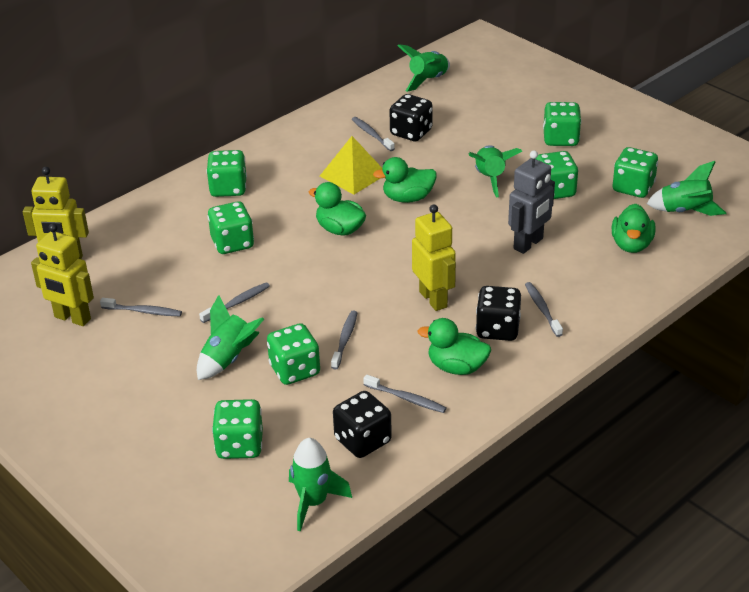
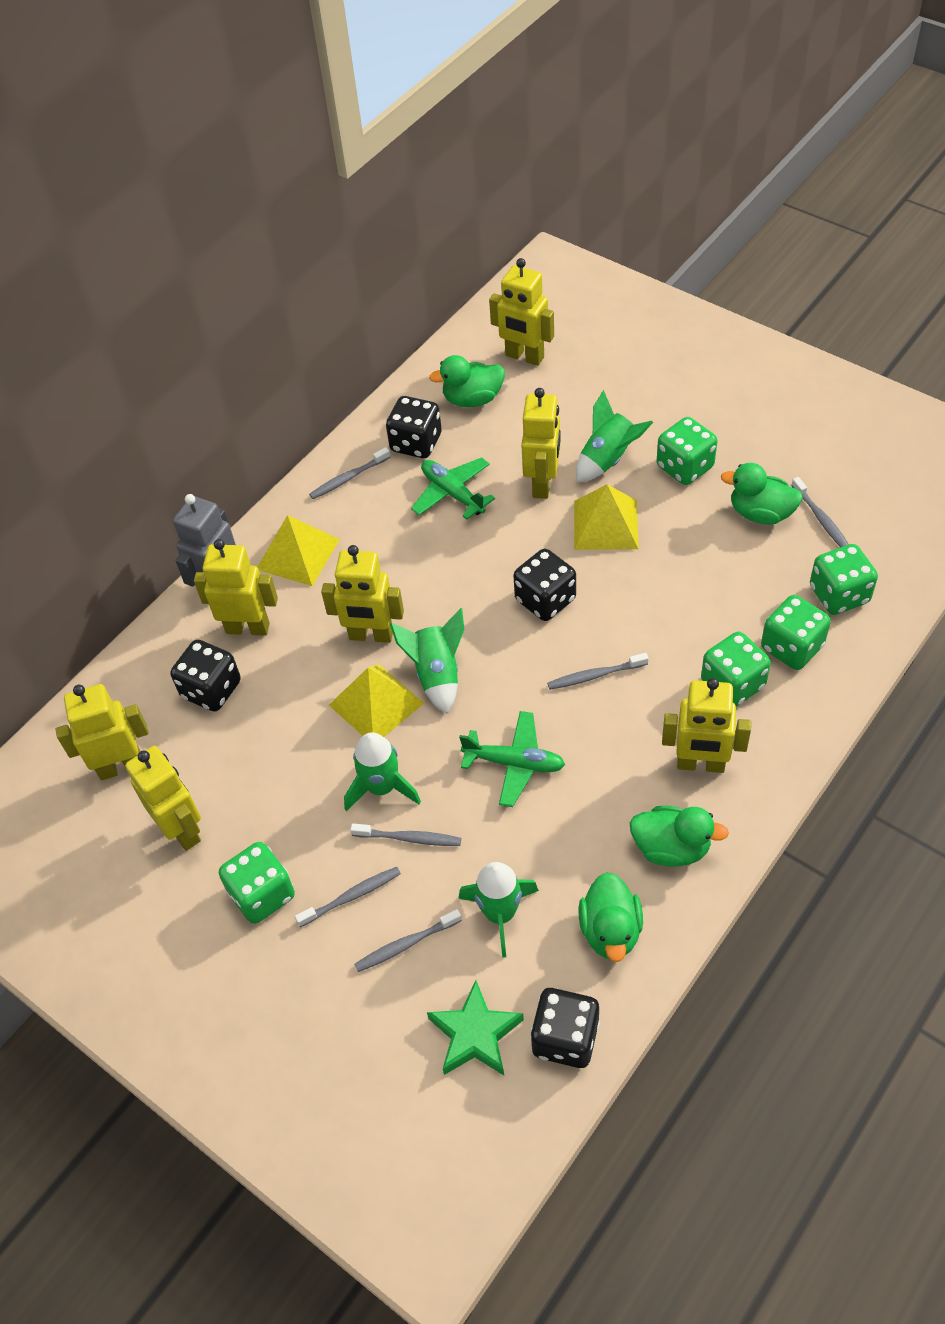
black dice: 3 -> 4
green dice: 7 -> 5
green plane: 0 -> 2
green rocket: 5 -> 4
green star: 0 -> 1
yellow pyramid: 1 -> 3
yellow robot: 3 -> 7

